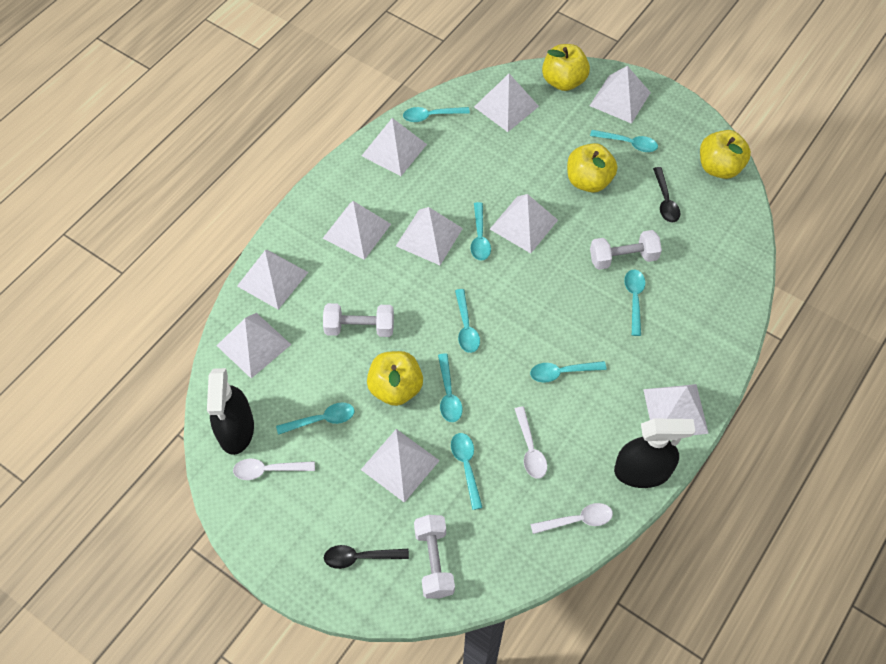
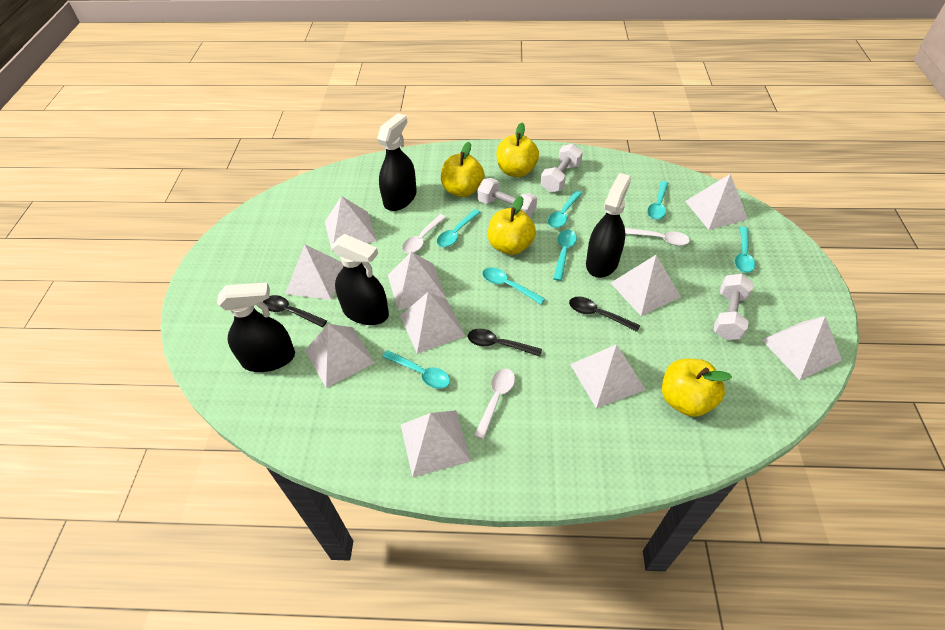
black spoon: 2 -> 3
black spray bottle: 2 -> 4
turquoise spoon: 9 -> 7

